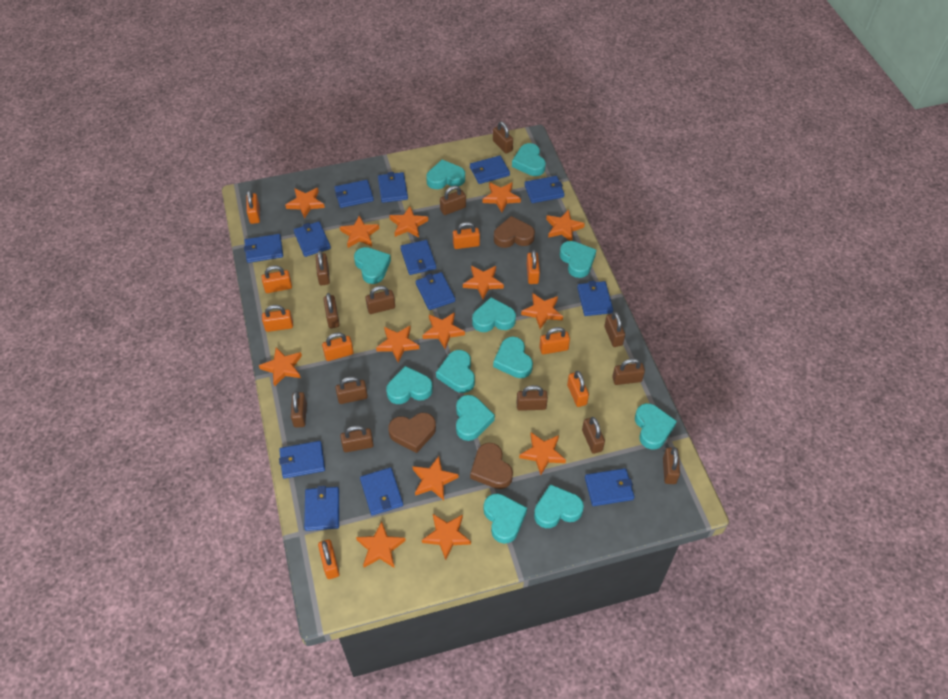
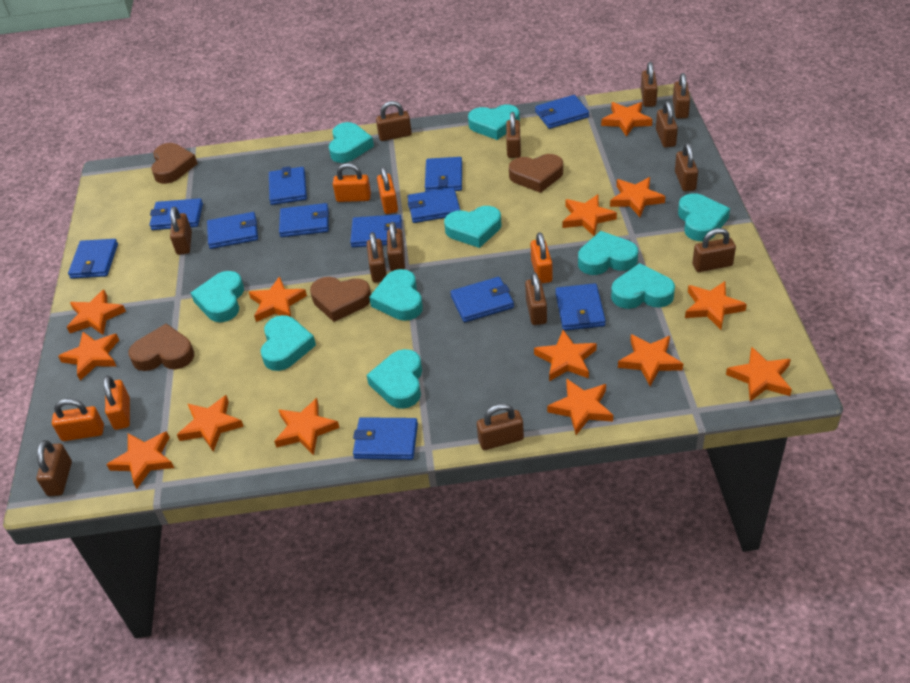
blue wallet: 13 -> 12
brown heart: 3 -> 4
orange padlock: 9 -> 5
turquoise heart: 12 -> 10

